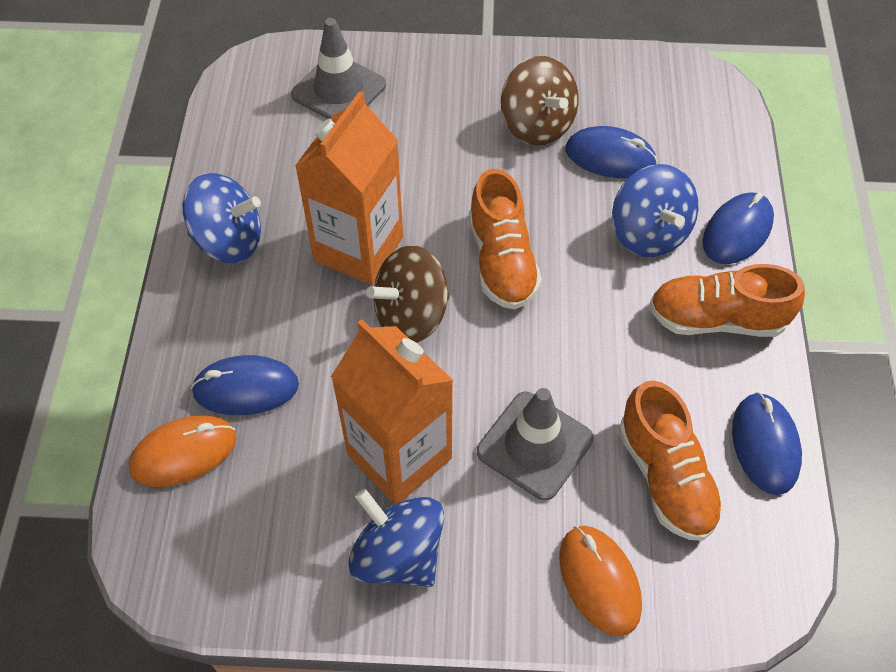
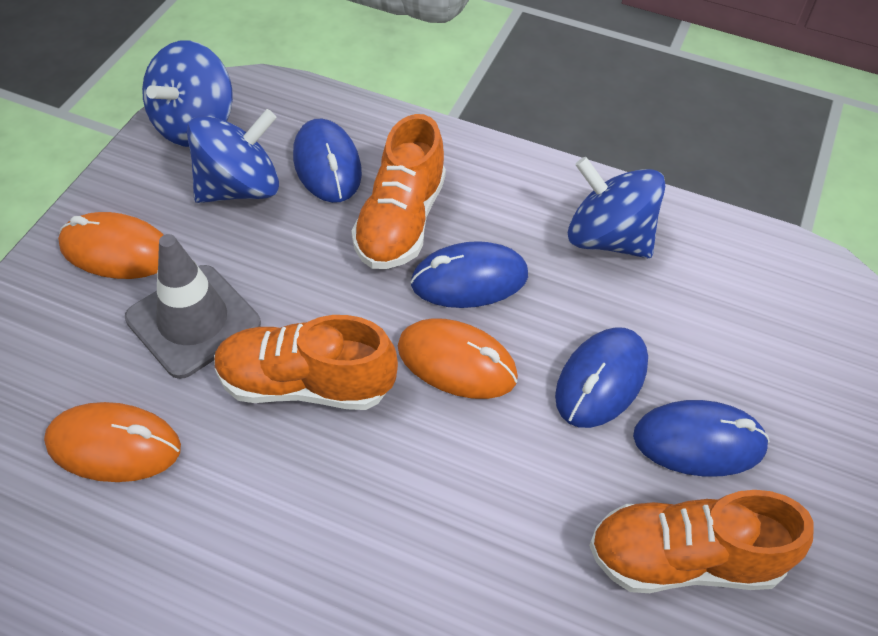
brown spinning top: 2 -> 0
grey traffic cone: 2 -> 1
orange carton: 2 -> 0
orange mouse: 2 -> 3

